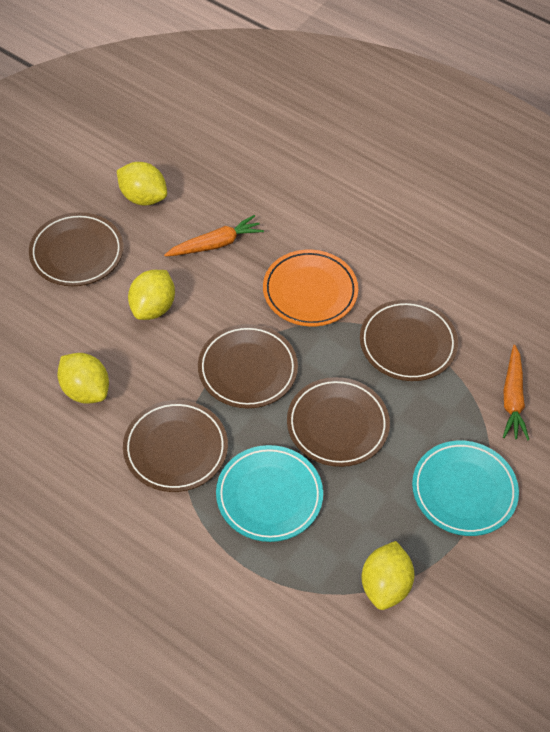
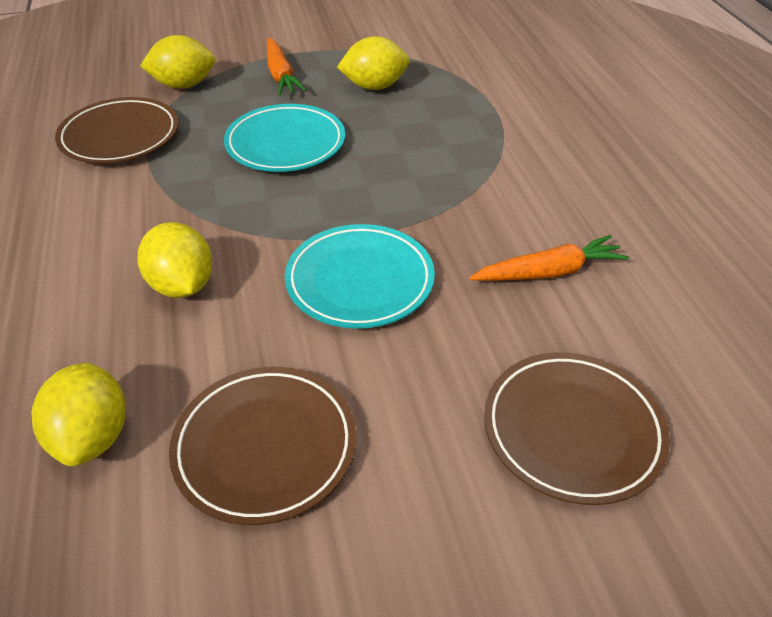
brown plate: 5 -> 3
orange plate: 1 -> 0

